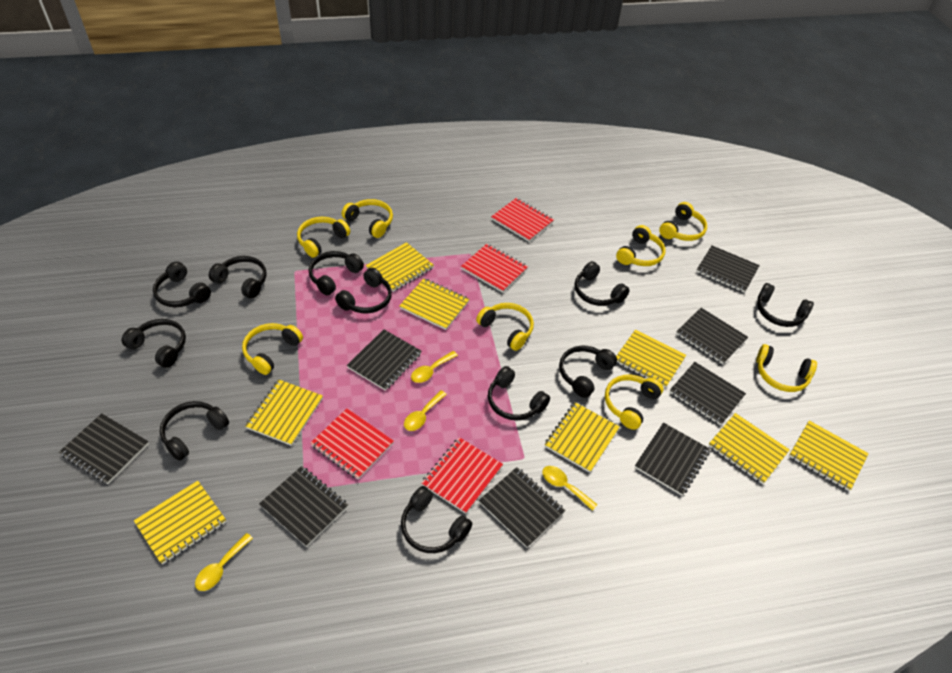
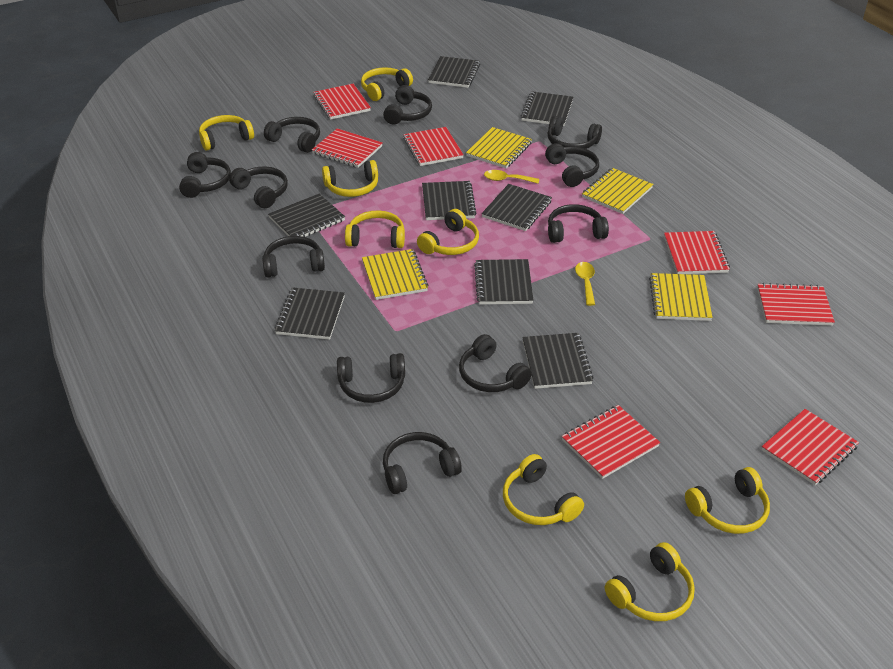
red notebook: 4 -> 7
yellow notebook: 8 -> 4
yellow spoon: 4 -> 2

